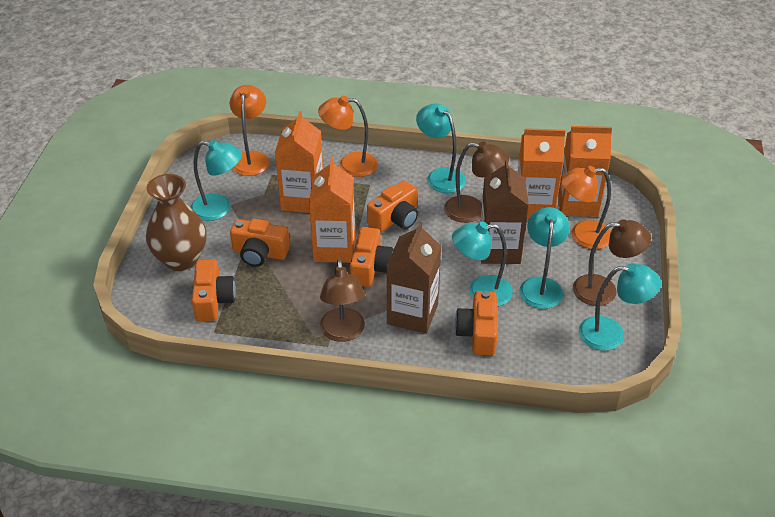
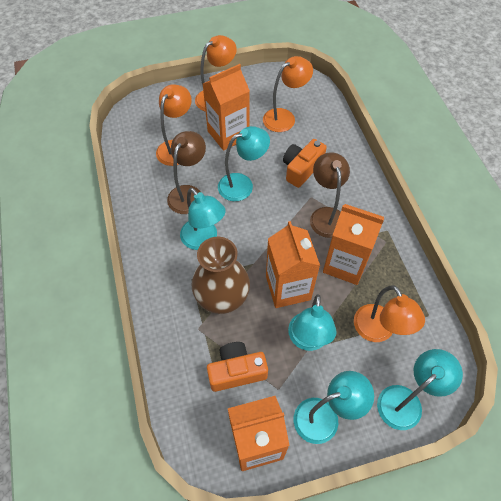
brown carton: 2 -> 0
brown lamp: 3 -> 2
orange camera: 5 -> 2
orange lamp: 3 -> 4

